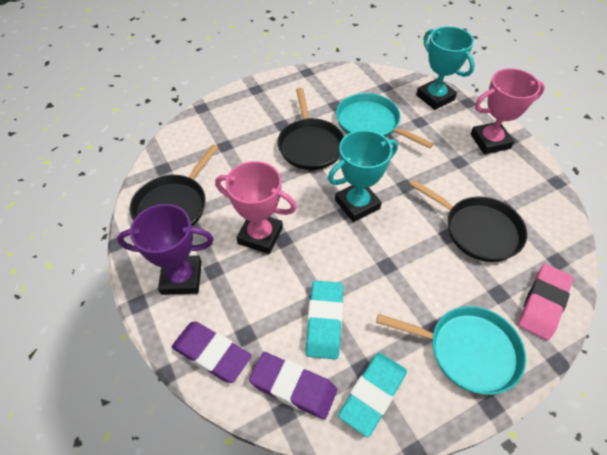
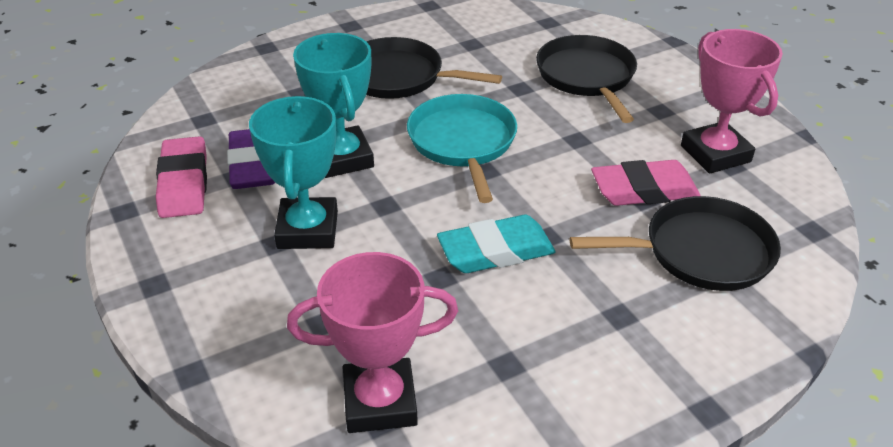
pink eraser: 1 -> 2
purple eraser: 2 -> 1
purple trophy: 1 -> 0
turquoise eraser: 2 -> 1
turquoise pan: 2 -> 1

